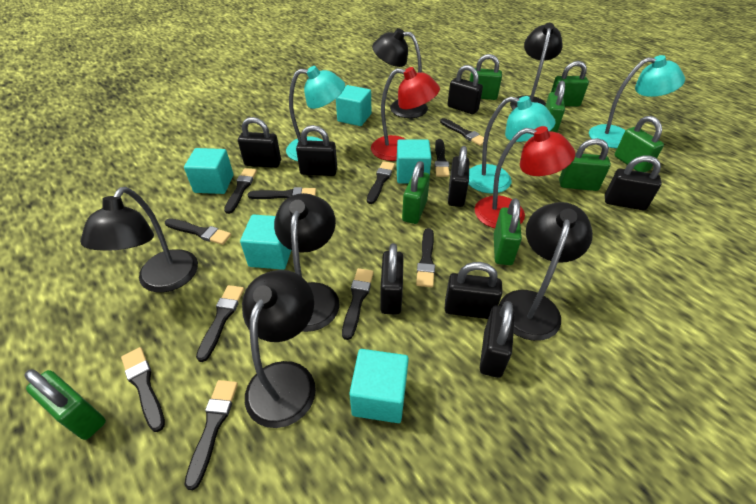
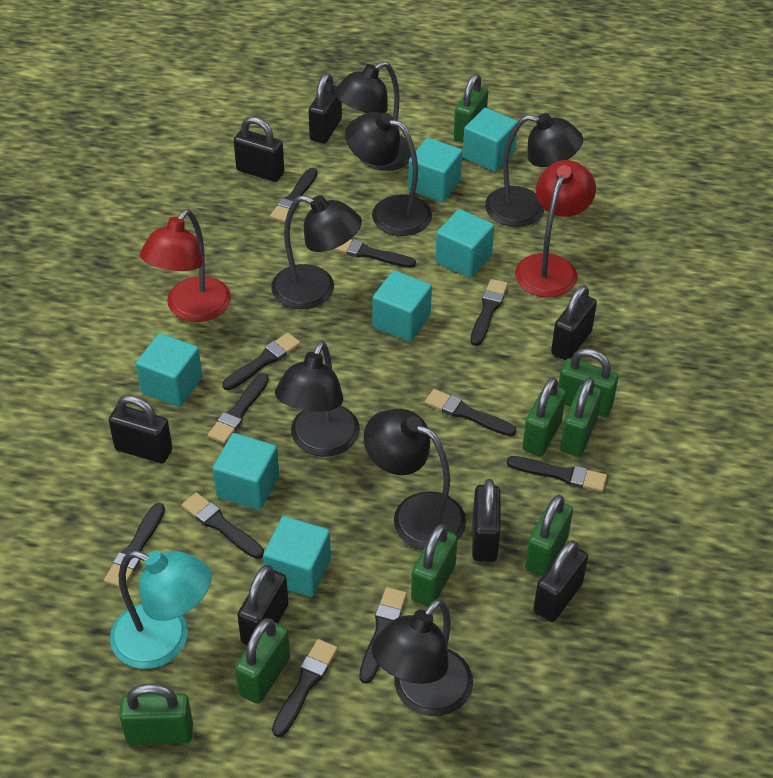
black lamp: 6 -> 7
black padlock: 8 -> 7
turquoise cube: 5 -> 7
turquoise lamp: 3 -> 1

